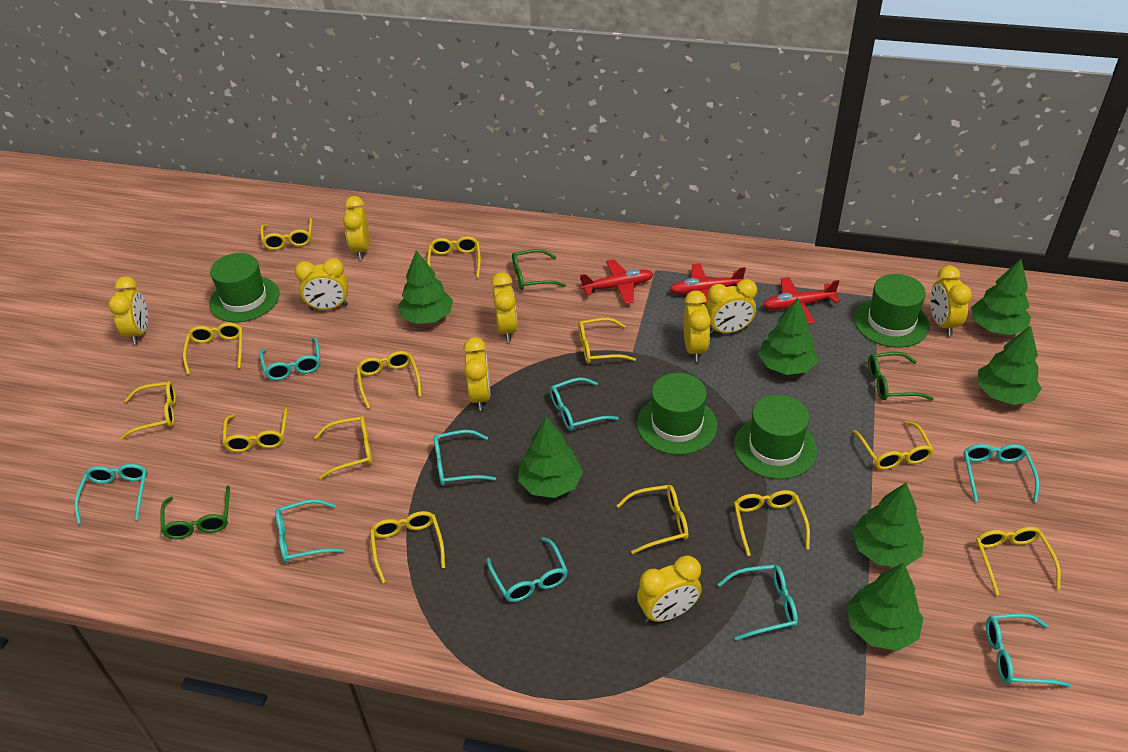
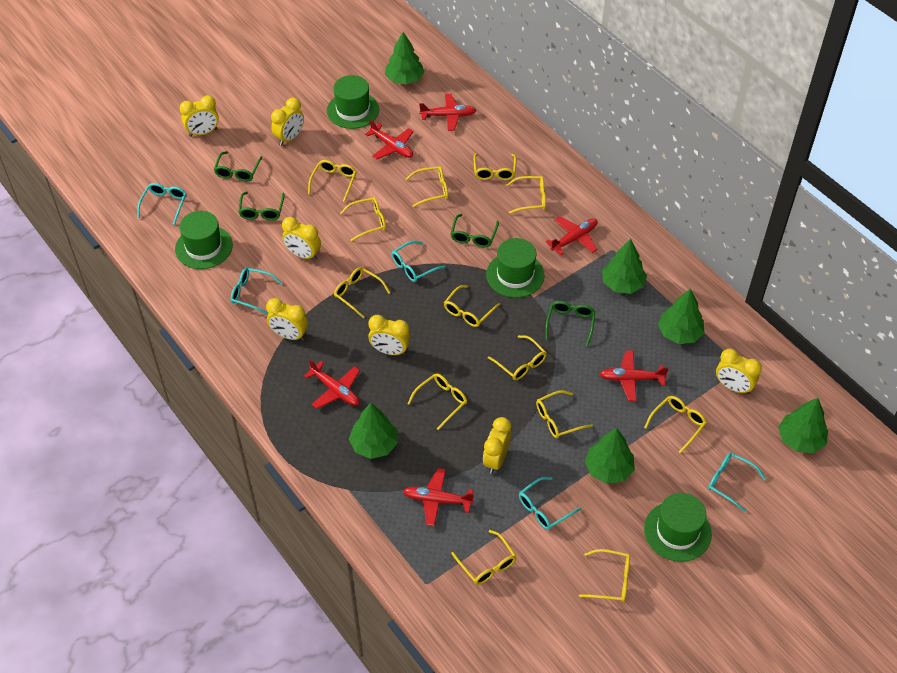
green glasses: 3 -> 4
green tree: 7 -> 6
red plane: 3 -> 6
turquoise glasses: 9 -> 5
yellow clock: 9 -> 7

